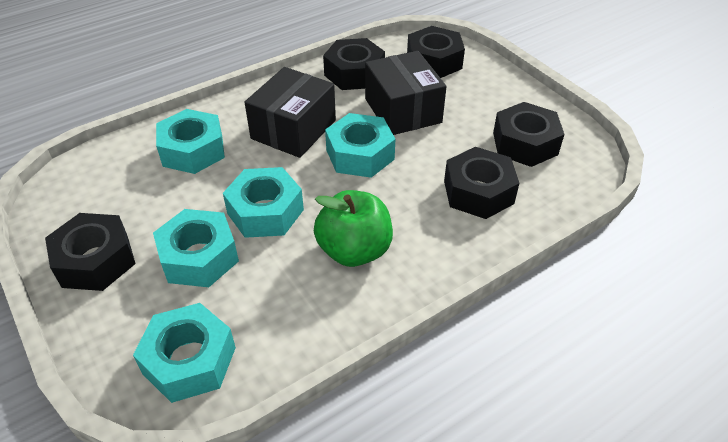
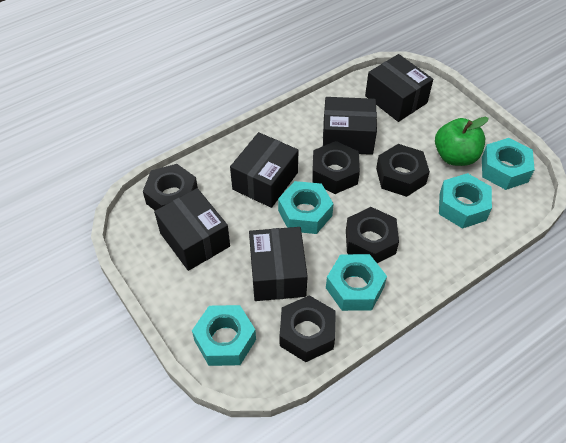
black box: 2 -> 5

